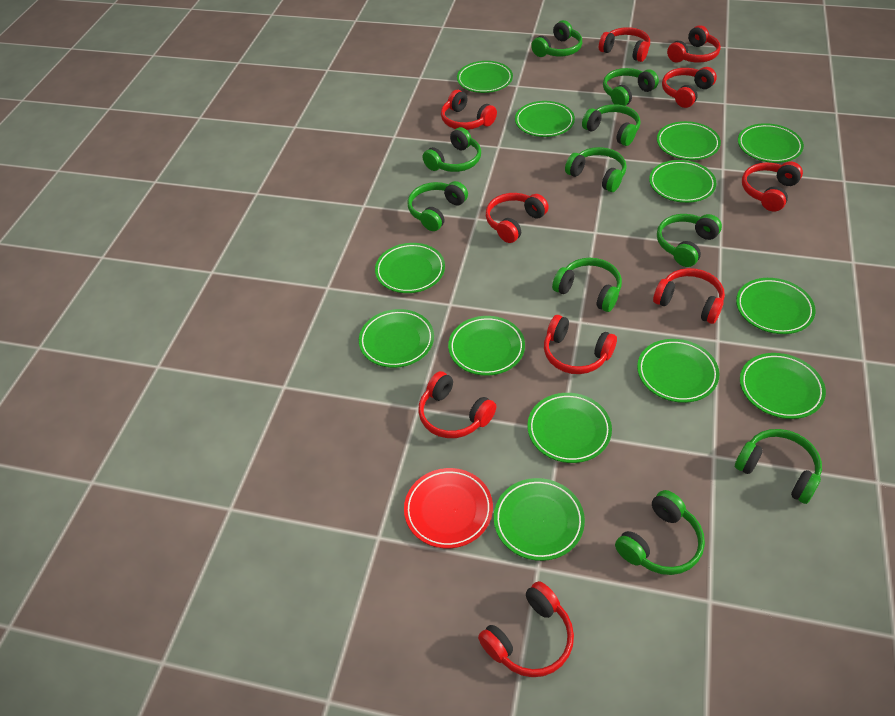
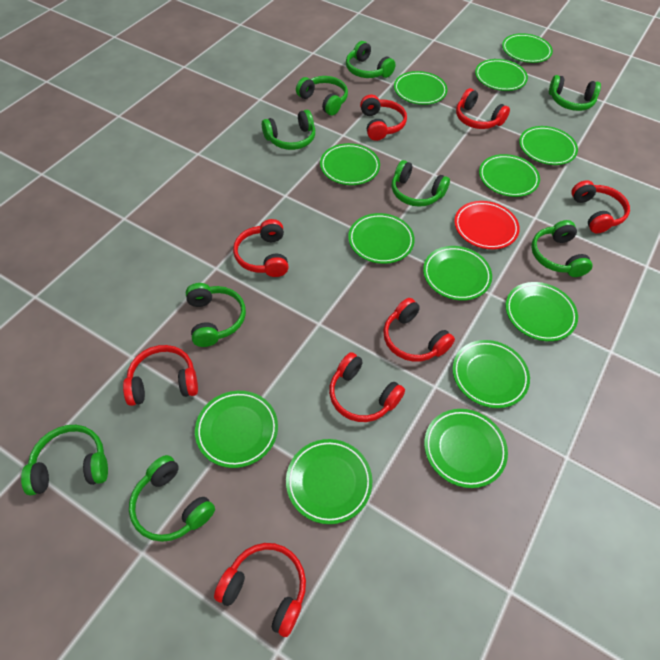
green headphones: 10 -> 9
red headphones: 10 -> 8

